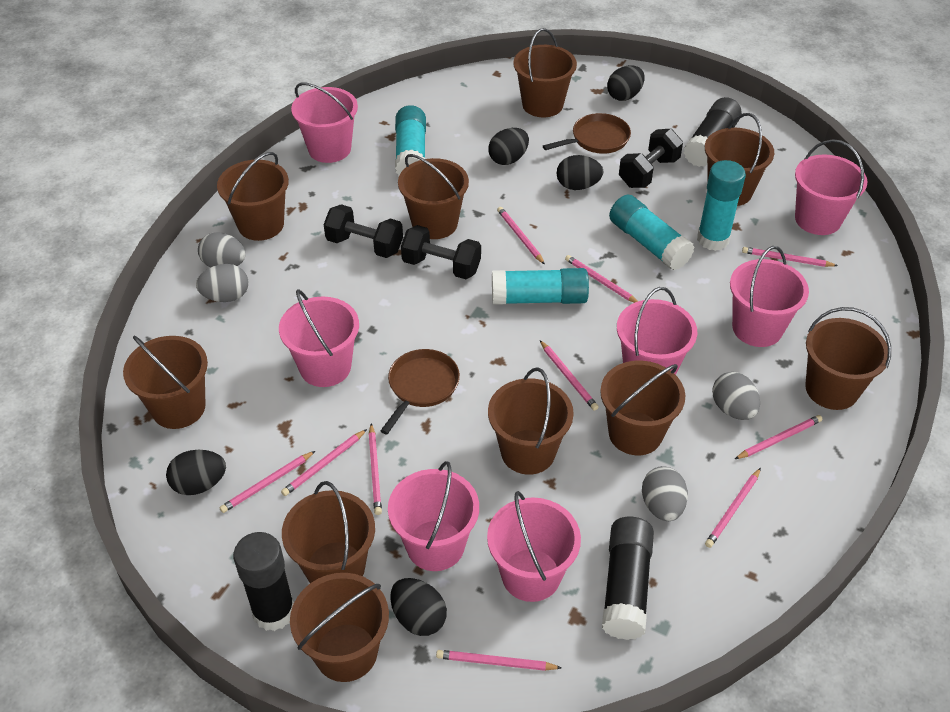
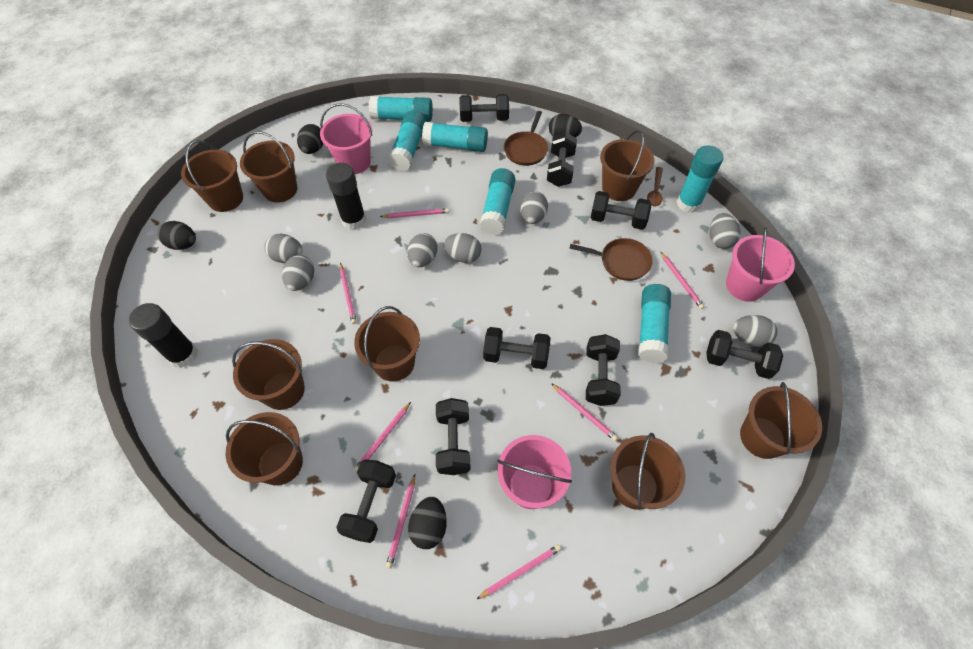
black dumbbell: 3 -> 8
black egg: 5 -> 4
black glue stick: 3 -> 2
brown bucket: 10 -> 8
brown spoon: 0 -> 1
grey egg: 4 -> 7
pink bucket: 7 -> 3
pink pencil: 10 -> 7
turquoise glue stick: 4 -> 6

